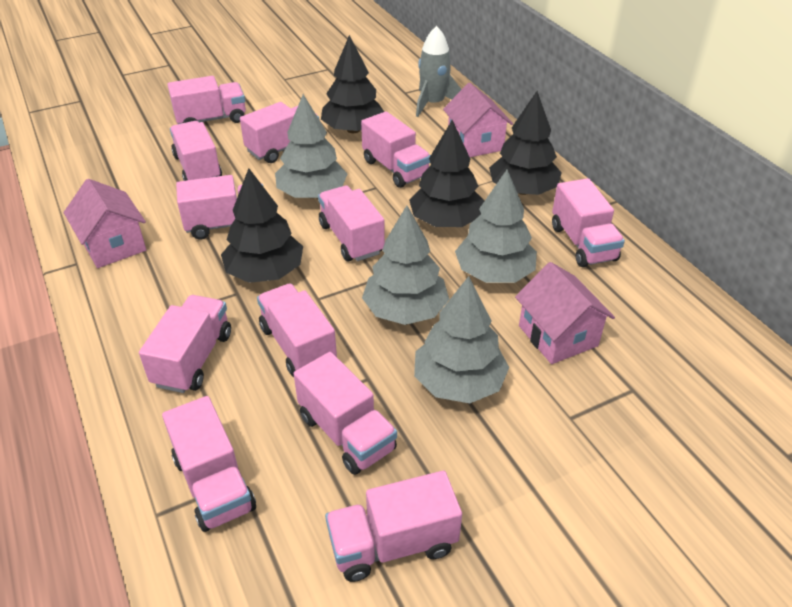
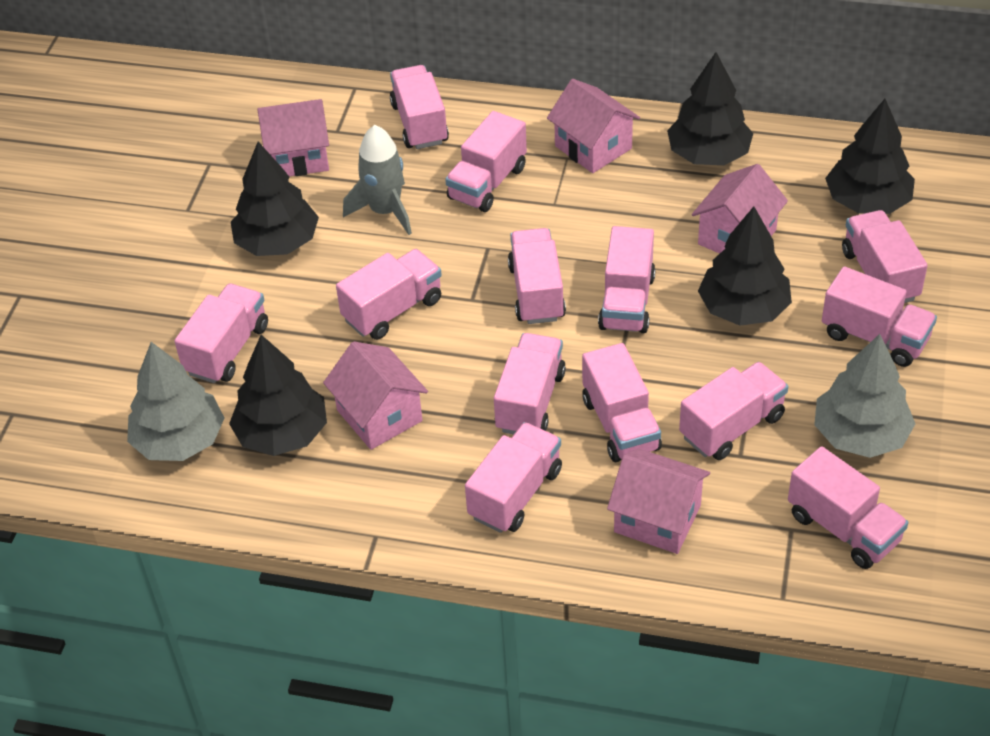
black tree: 4 -> 5
grey tree: 4 -> 2
pink house: 3 -> 5
pink truck: 12 -> 13

